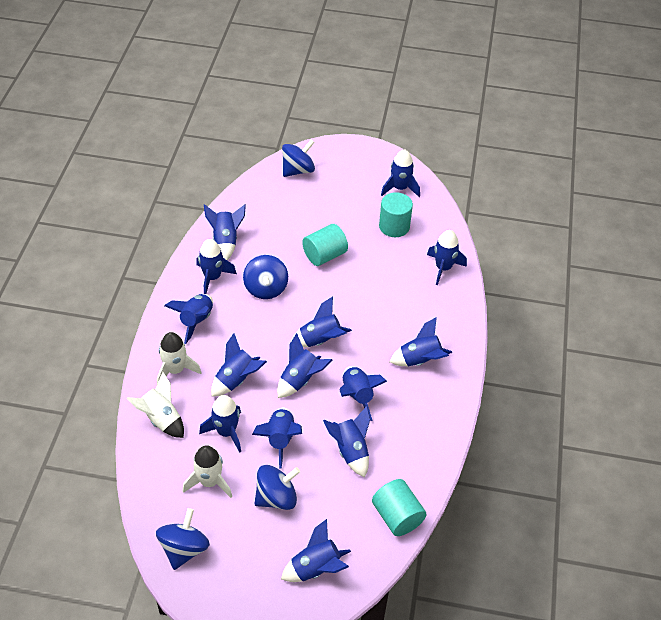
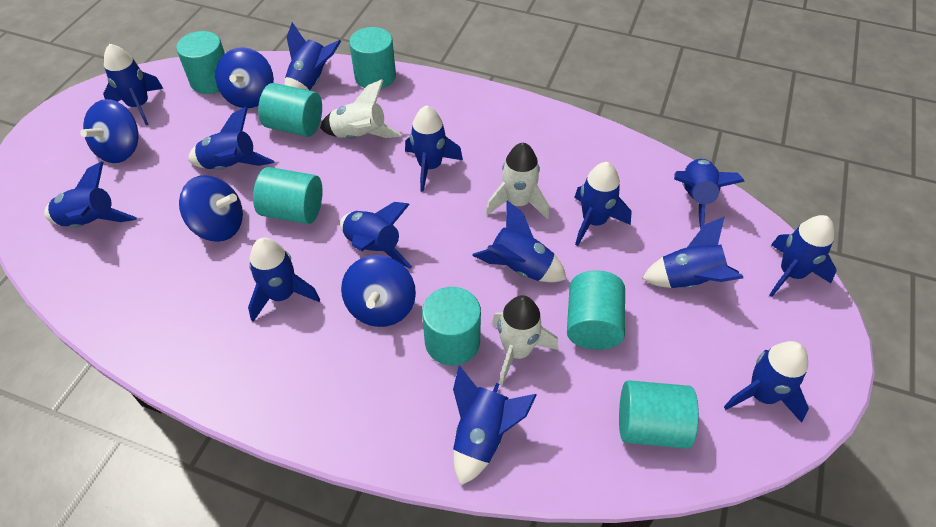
turquoise cylinder: 3 -> 7

